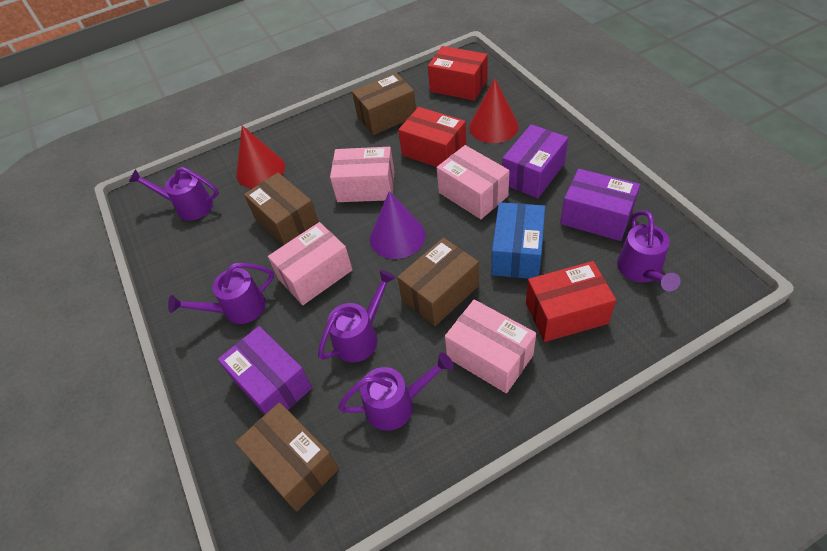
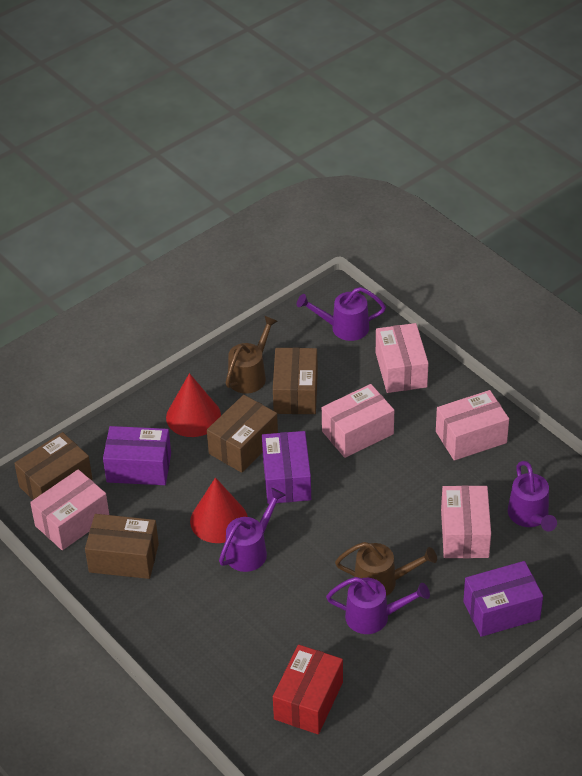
blue box: 1 -> 0
brown watering can: 0 -> 2
pink box: 4 -> 5
purple cone: 1 -> 0
purple watering can: 5 -> 4
red box: 3 -> 1

